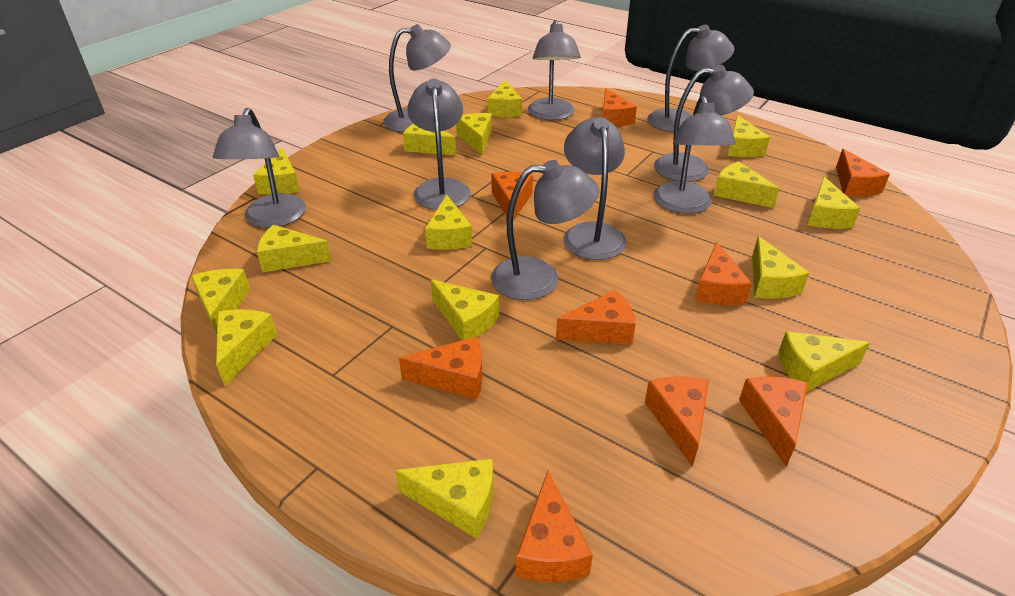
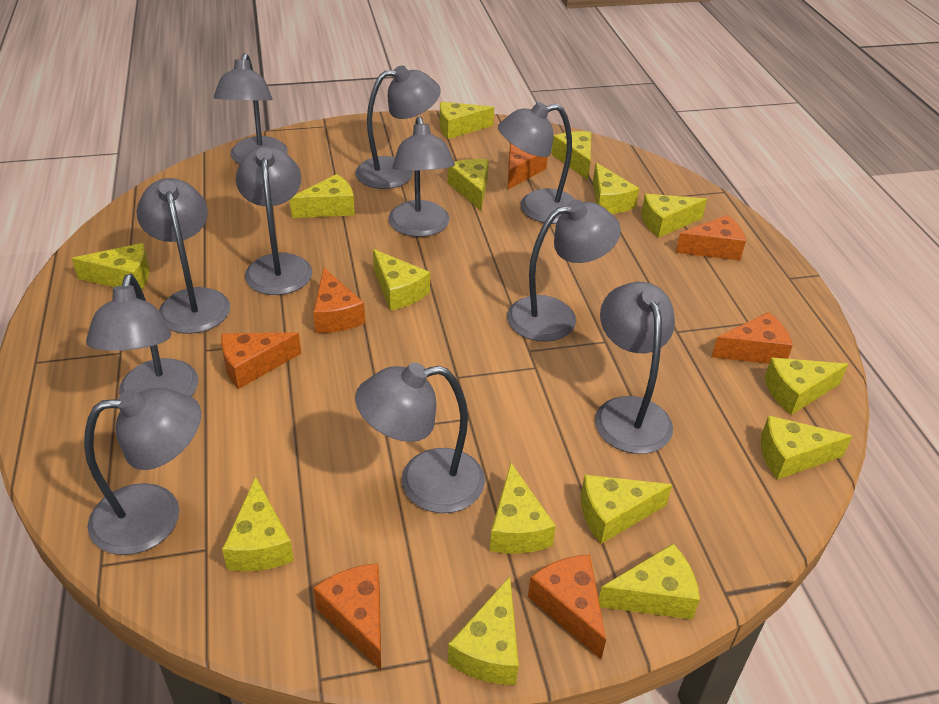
grey lamp: 9 -> 11
orange cheese: 9 -> 7

